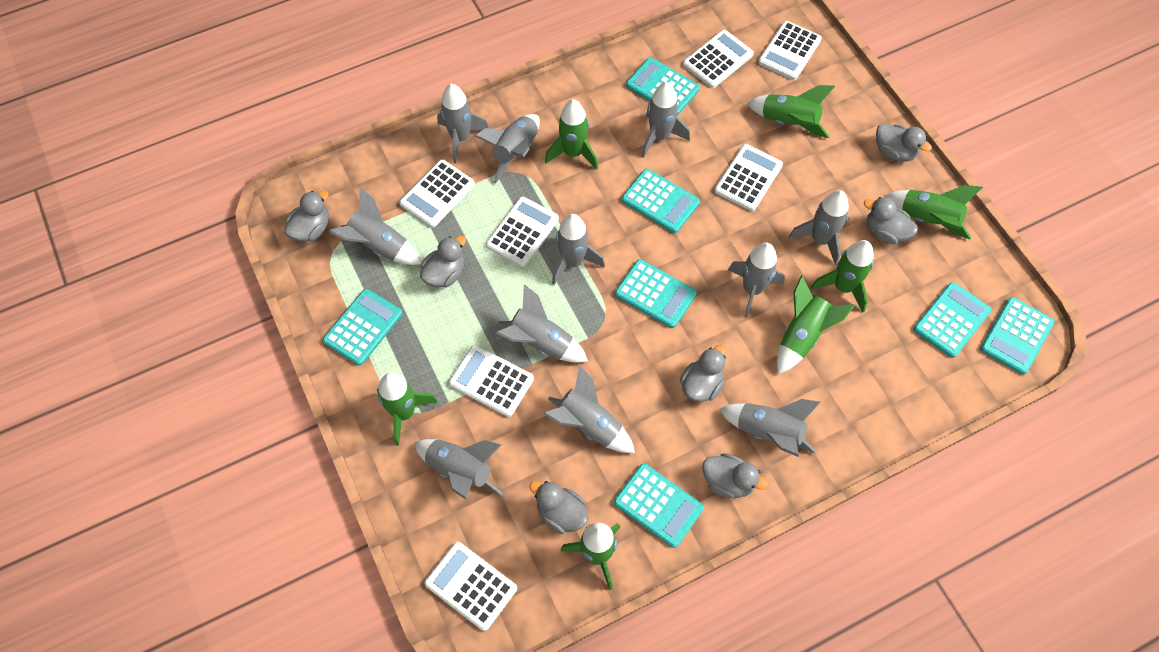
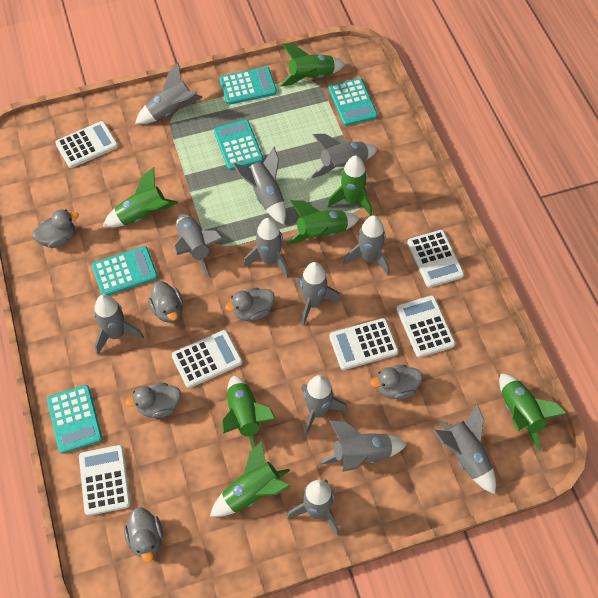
grey duck: 7 -> 6
grey rocket: 11 -> 12
turquoise calculator: 7 -> 5
white calculator: 7 -> 6

